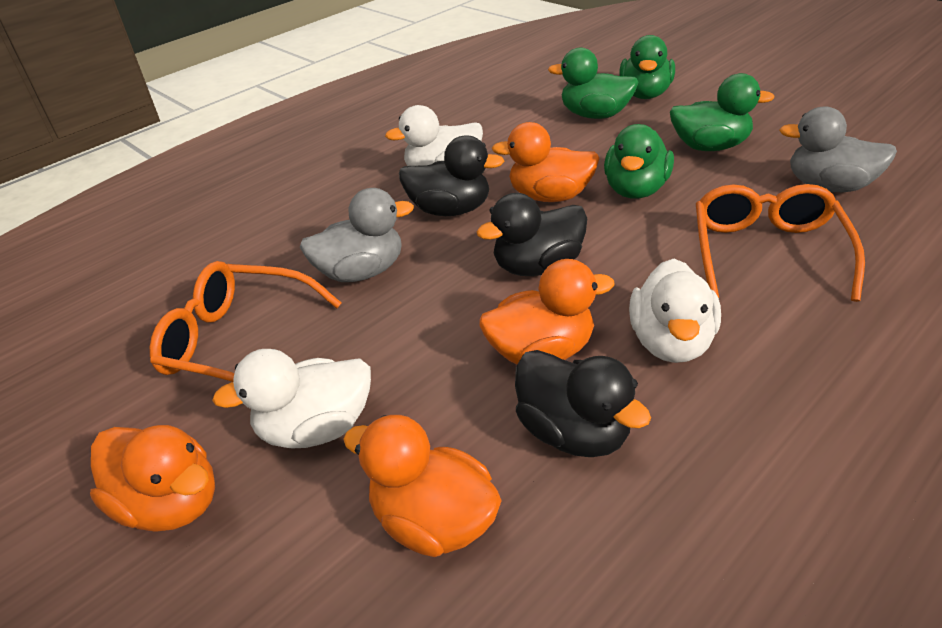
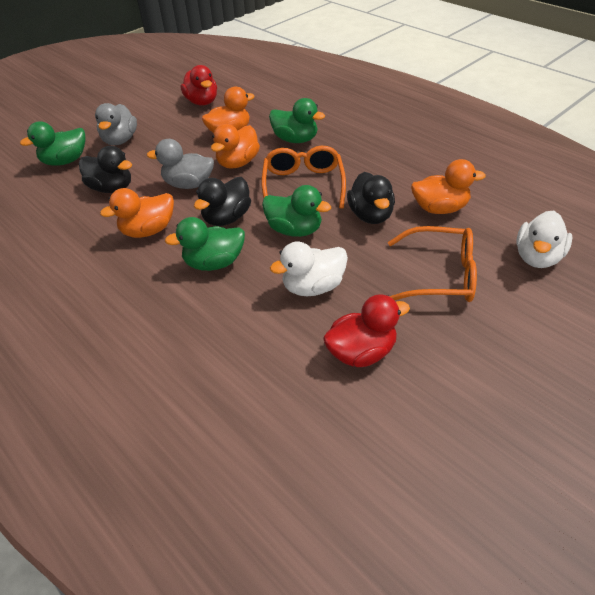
red duck: 0 -> 2
white duck: 3 -> 2

